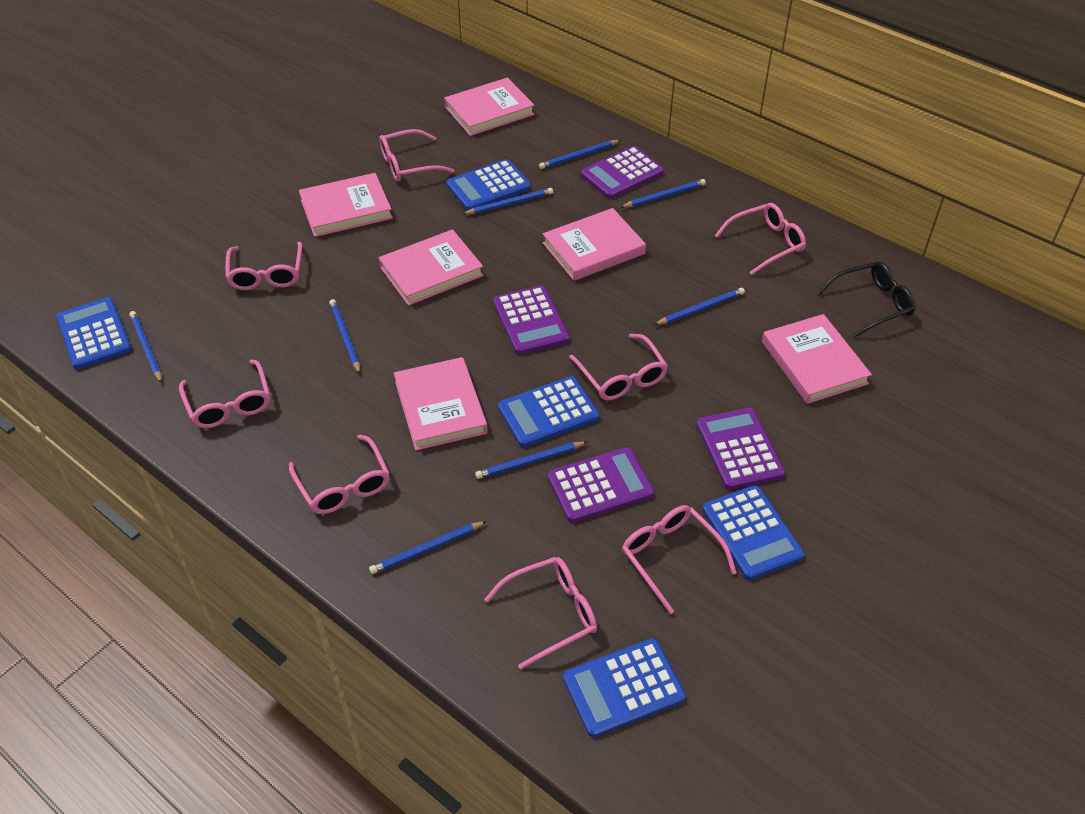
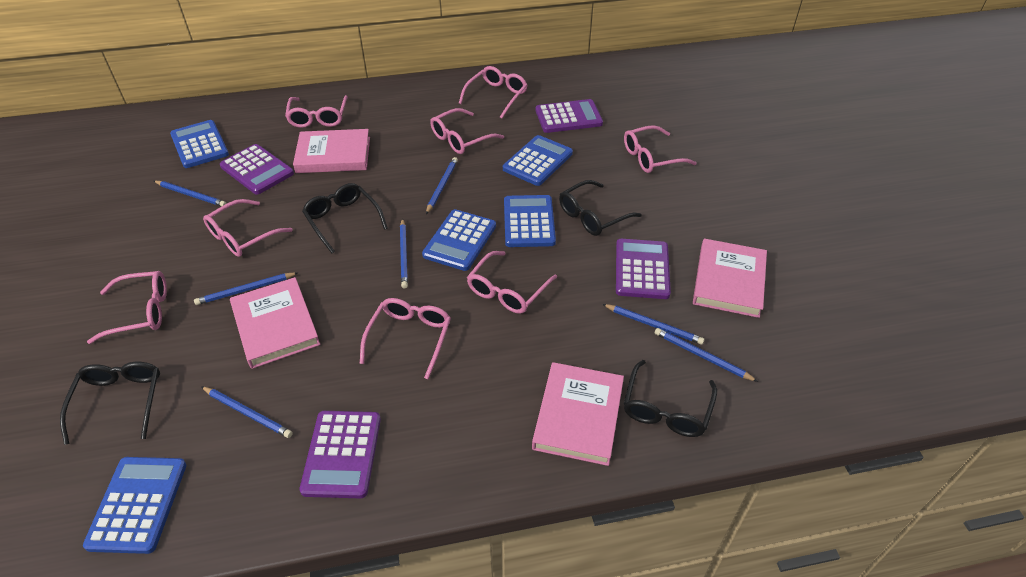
black glasses: 1 -> 4
blue pencil: 8 -> 7
pink book: 6 -> 4

